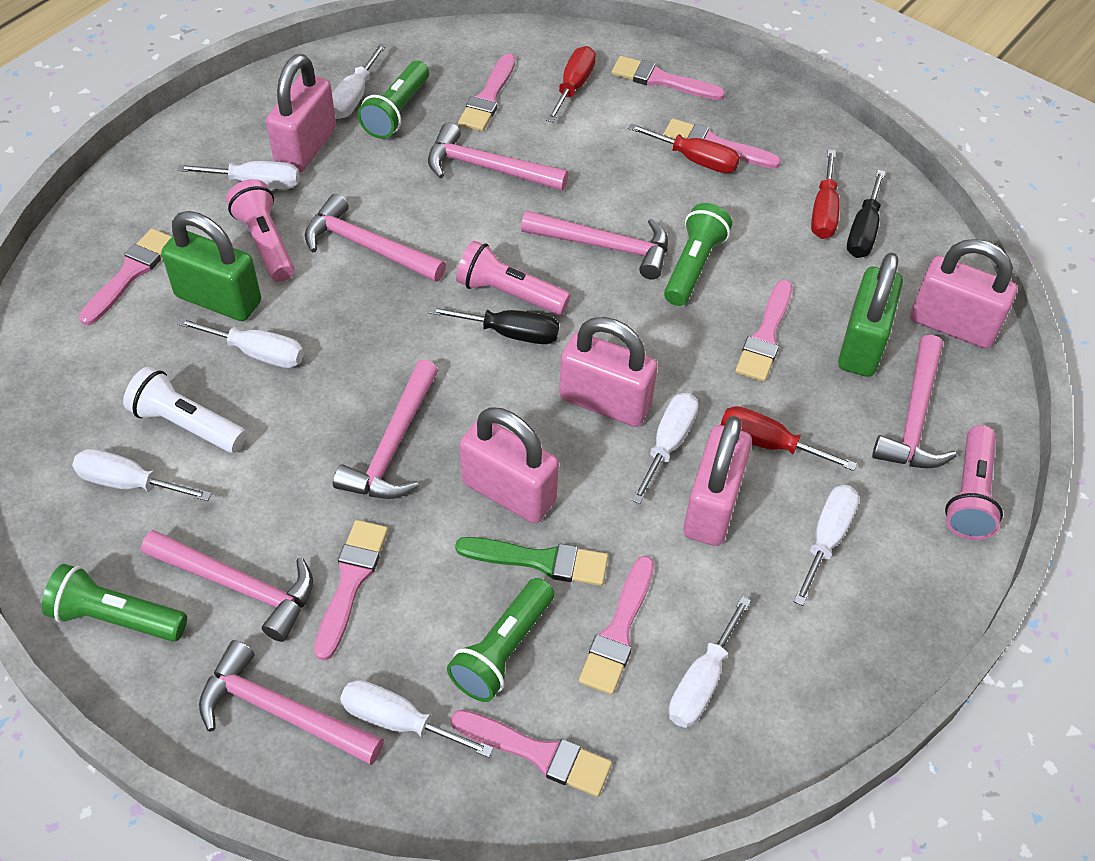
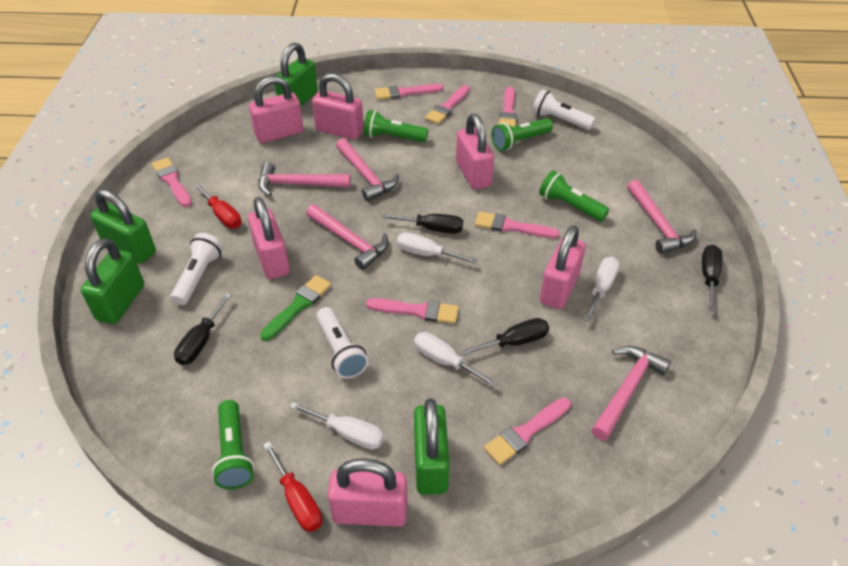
black screwdriver: 2 -> 4
green padlock: 2 -> 4
pink brush: 8 -> 7
pink flashlight: 3 -> 0
pink hammer: 7 -> 5
pink padlock: 5 -> 6
red screwdriver: 4 -> 2
white flashlight: 1 -> 3
white screwdriver: 8 -> 4

